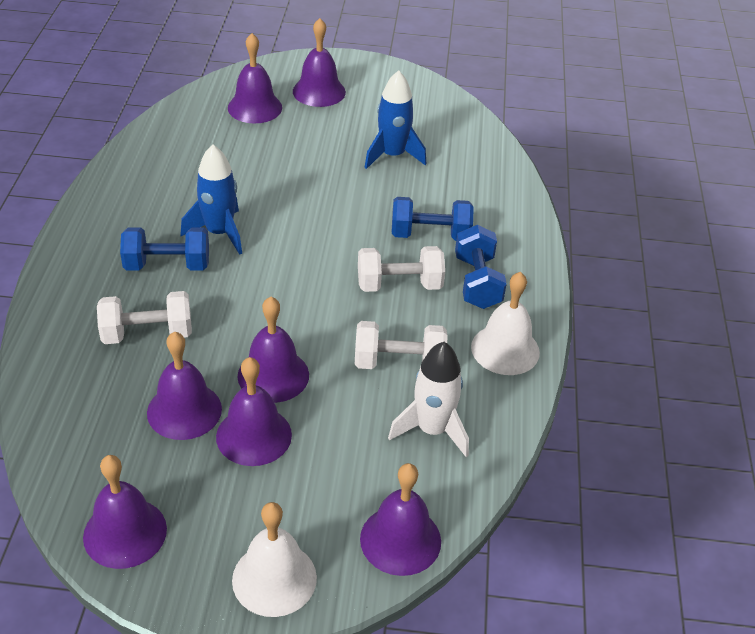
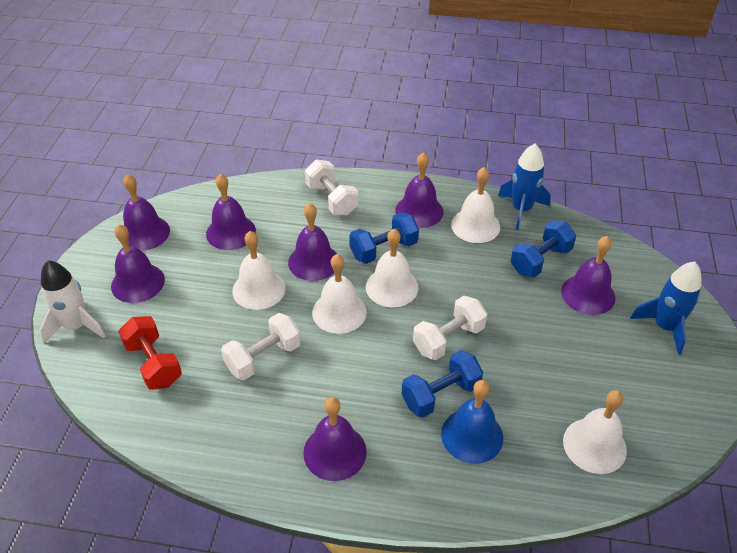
blue bell: 0 -> 1
red dumbbell: 0 -> 1
white bell: 2 -> 5

